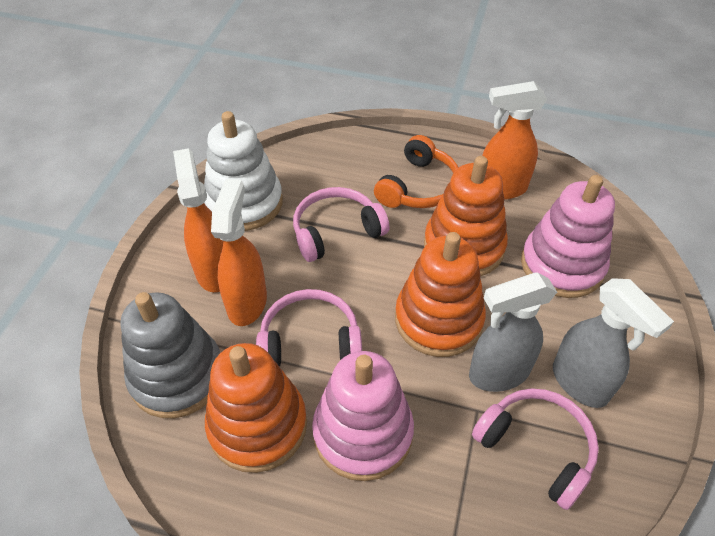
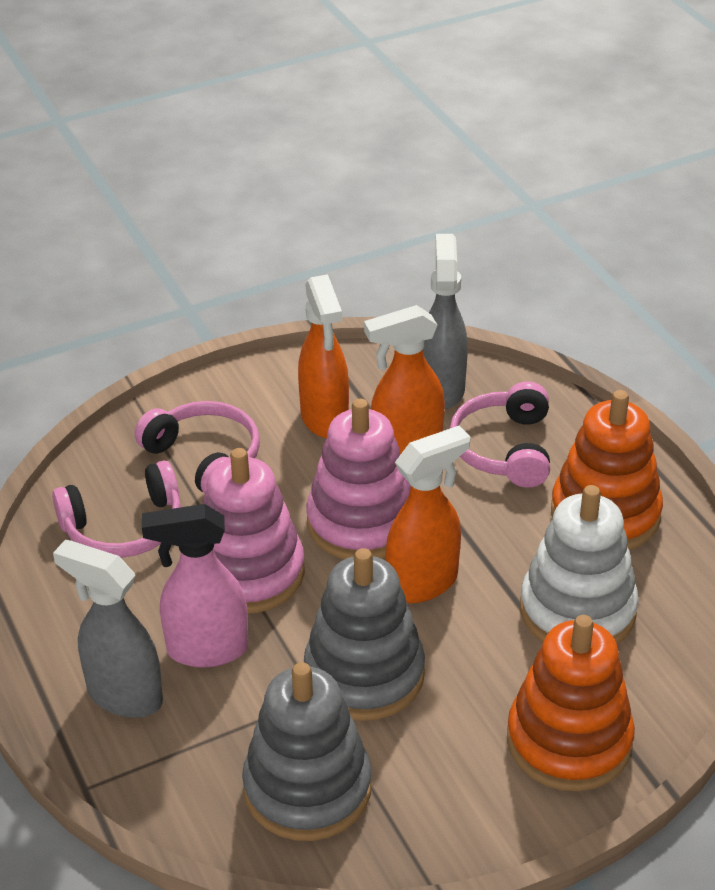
grey stacking toy: 1 -> 2
orange headphones: 1 -> 0
orange stacking toy: 3 -> 2
pink spray bottle: 0 -> 1

